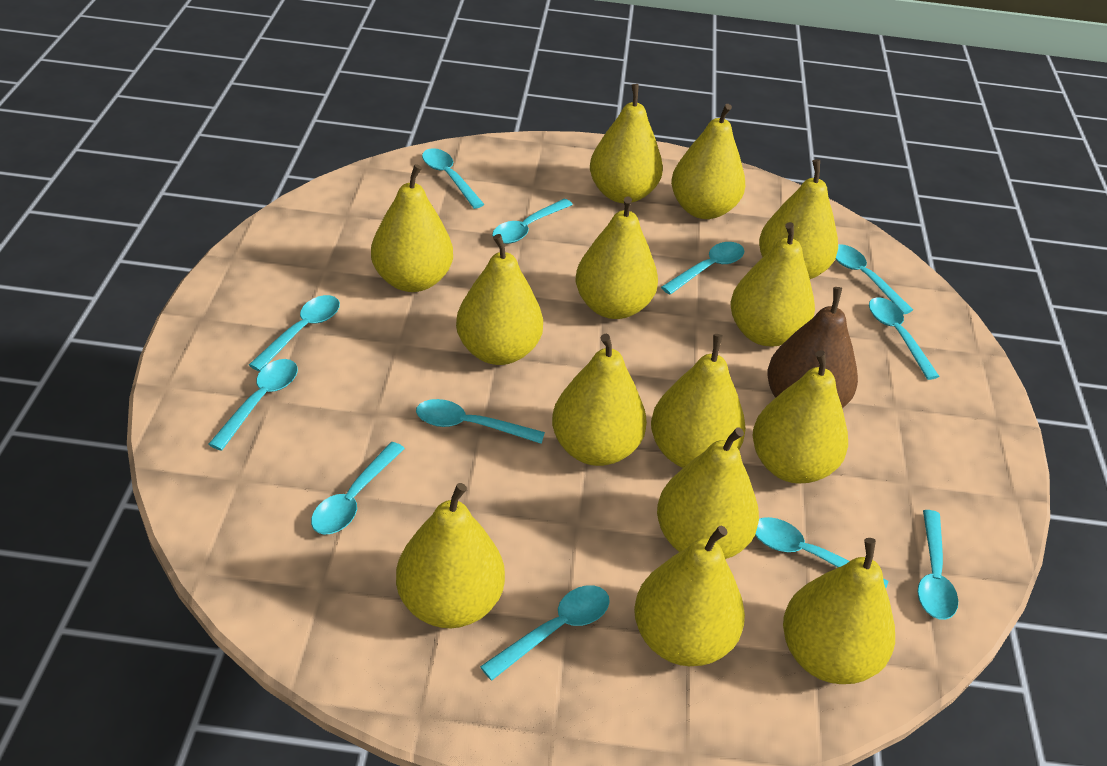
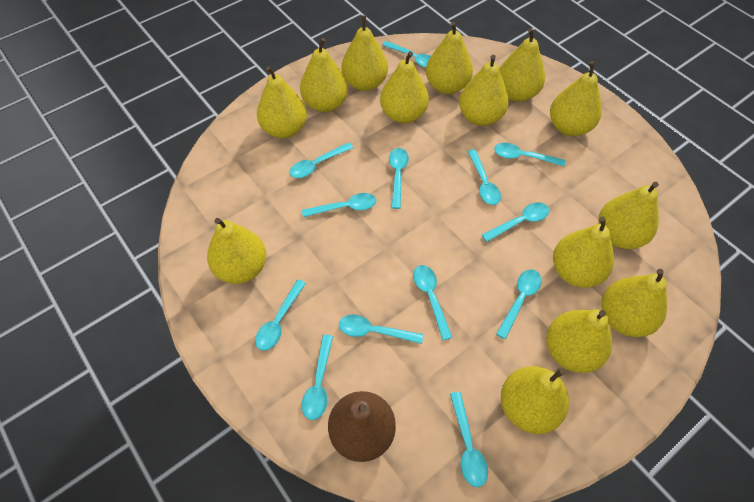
turquoise spoon: 12 -> 13

